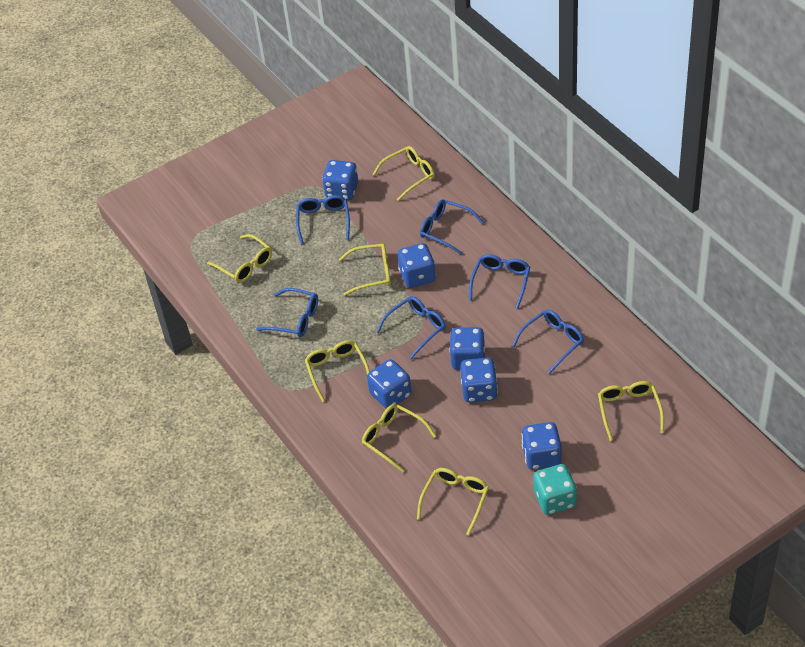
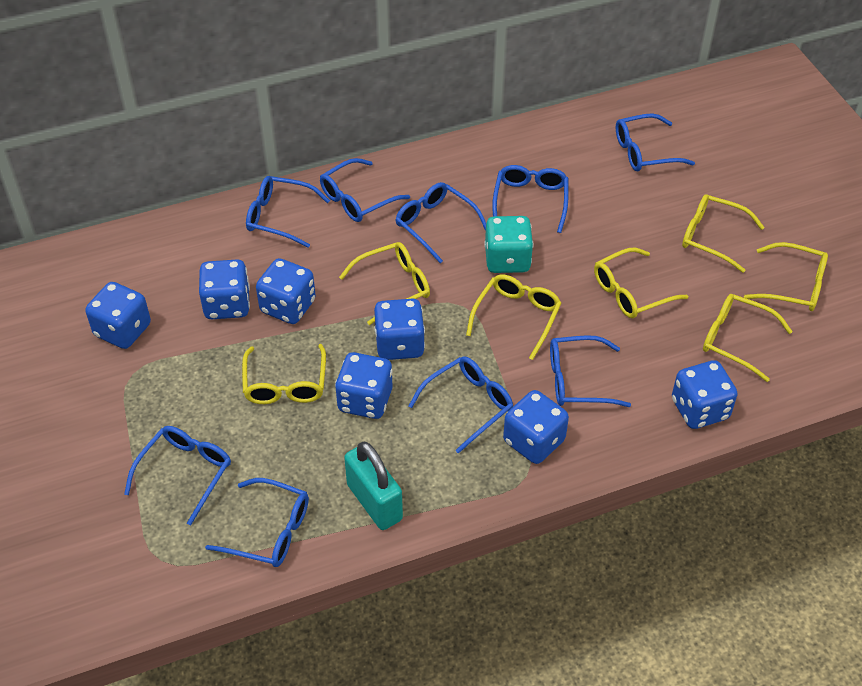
blue dice: 6 -> 7
blue glasses: 6 -> 9
turquoise padlock: 0 -> 1

